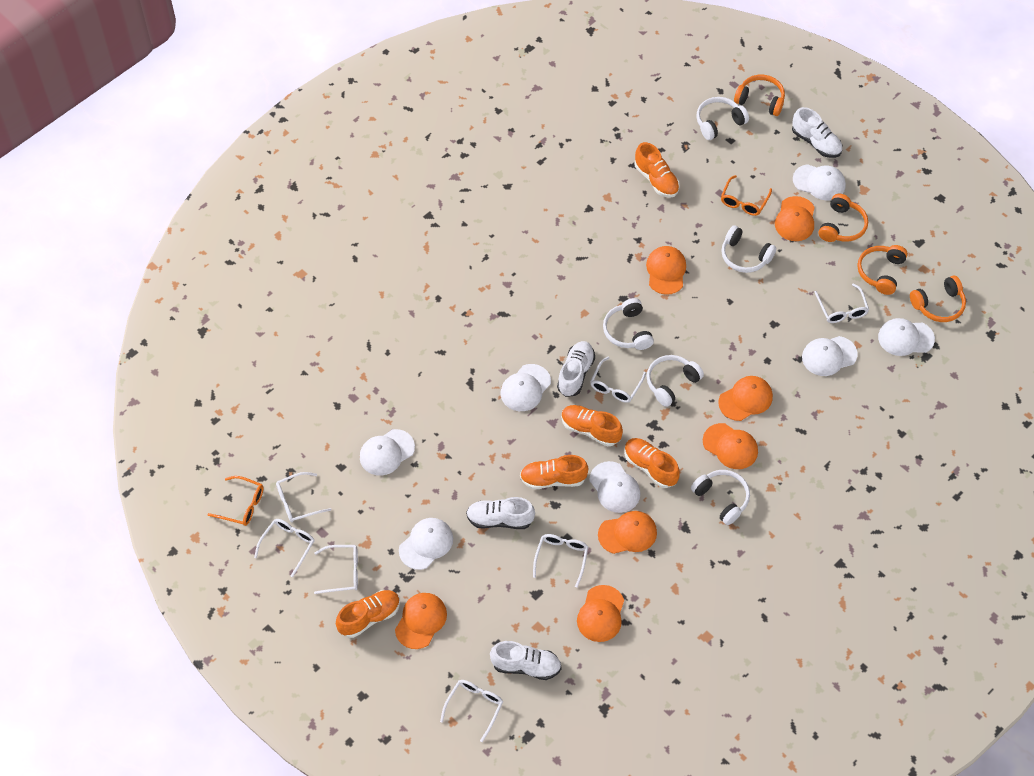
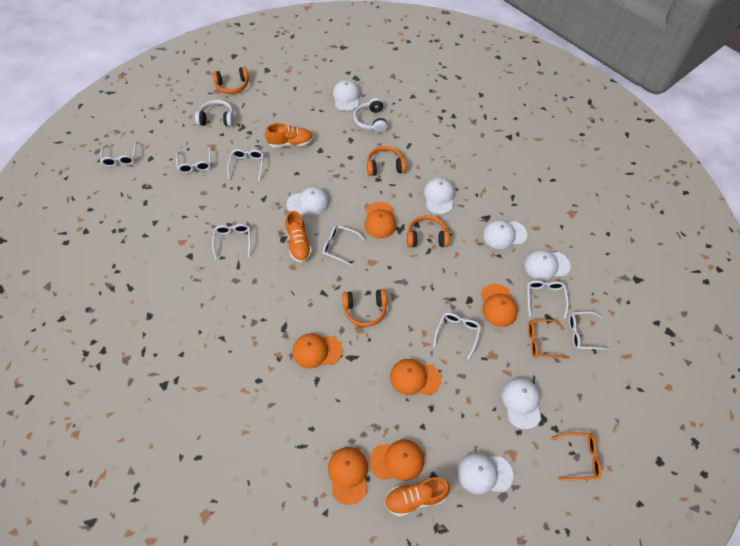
orange cap: 7 -> 6
orange shoe: 5 -> 3
white glasses: 7 -> 8
white headphones: 5 -> 2
white shoe: 4 -> 0

